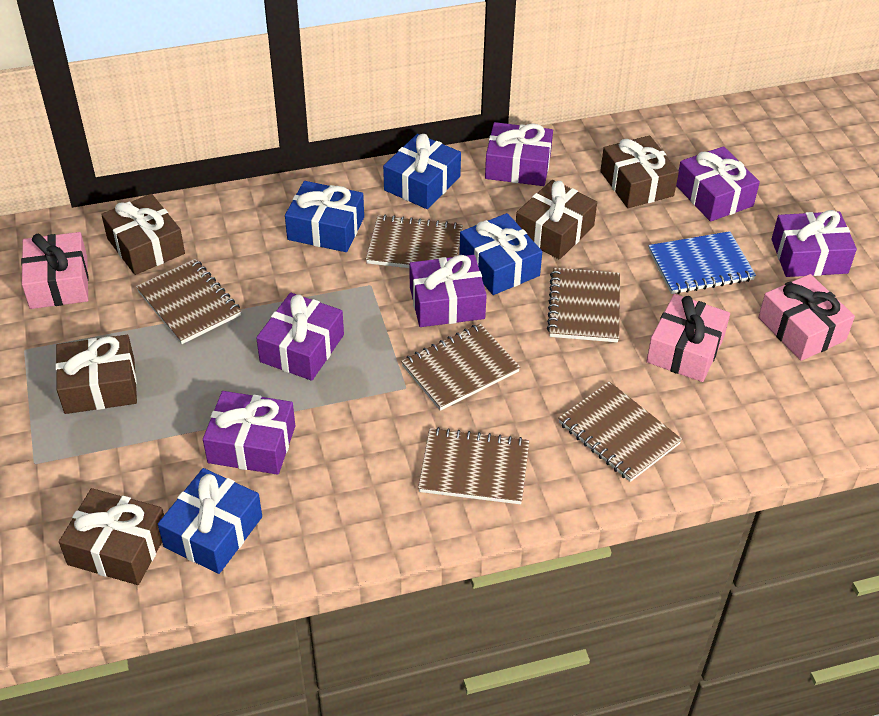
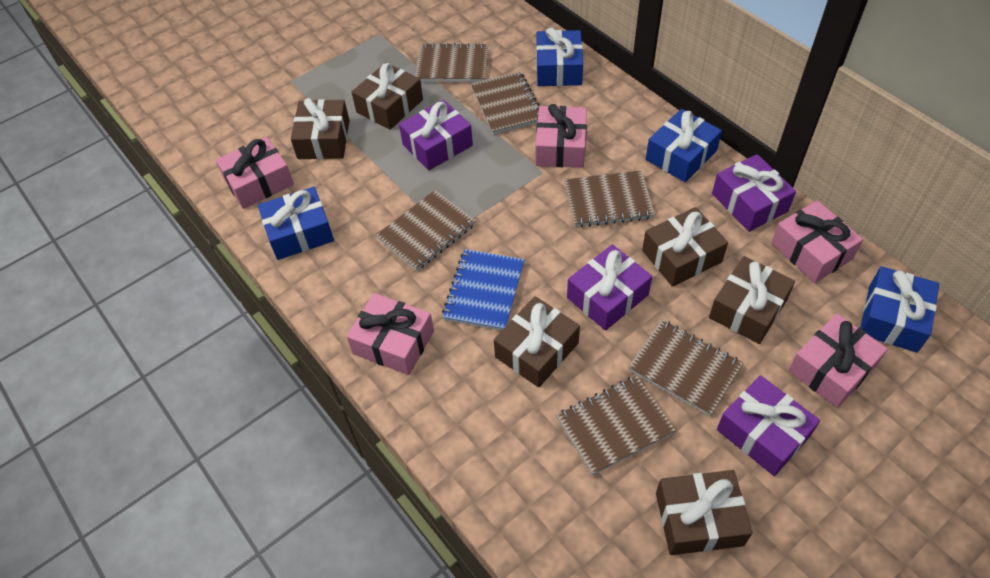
brown gift: 5 -> 6
pink gift: 3 -> 5
purple gift: 6 -> 4

